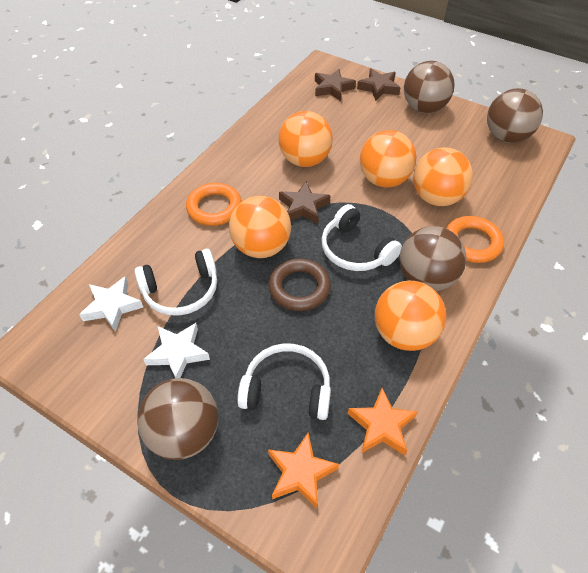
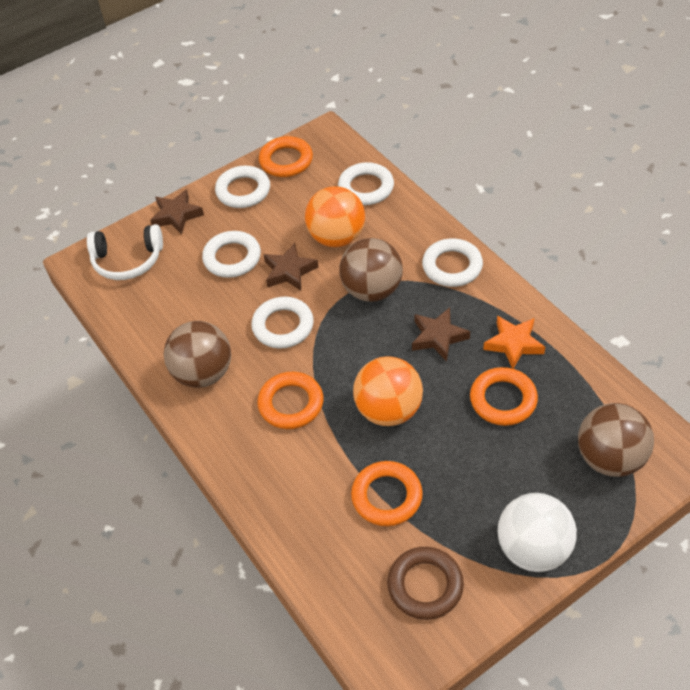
brown ball: 4 -> 3
orange ball: 5 -> 2
orange ring: 2 -> 4
orange star: 2 -> 1
white ball: 0 -> 1
white headphones: 3 -> 1
white ring: 0 -> 5
white star: 2 -> 0

